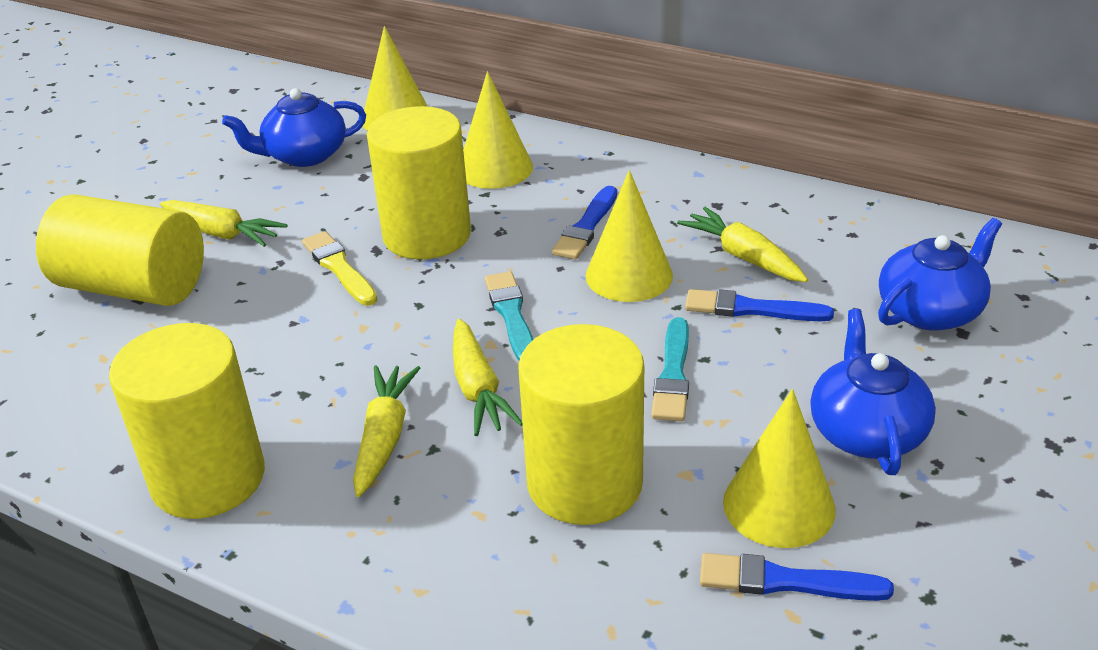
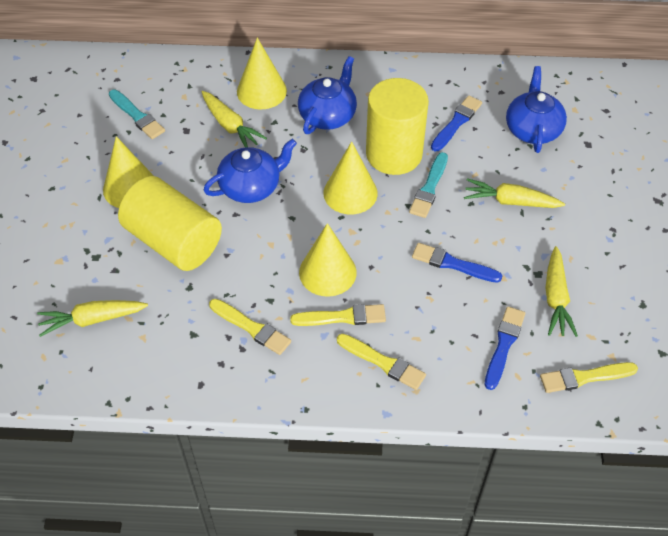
yellow brush: 1 -> 4
yellow cylinder: 4 -> 2

